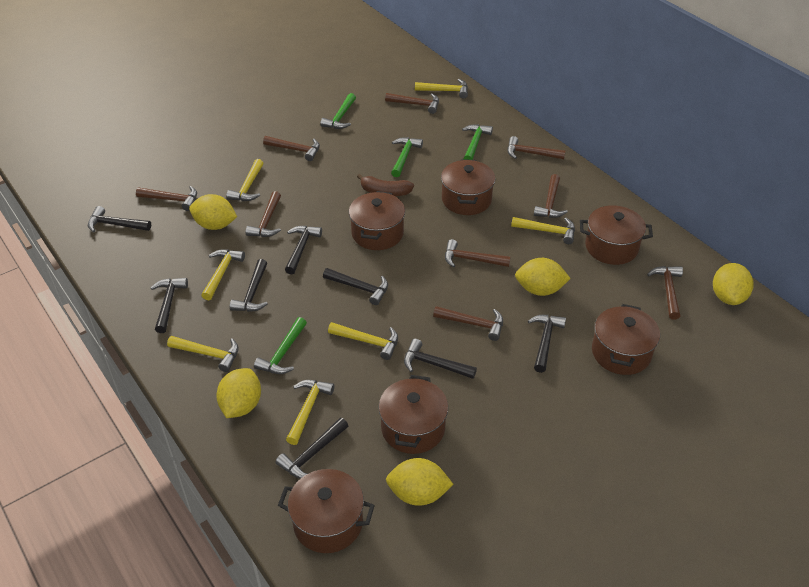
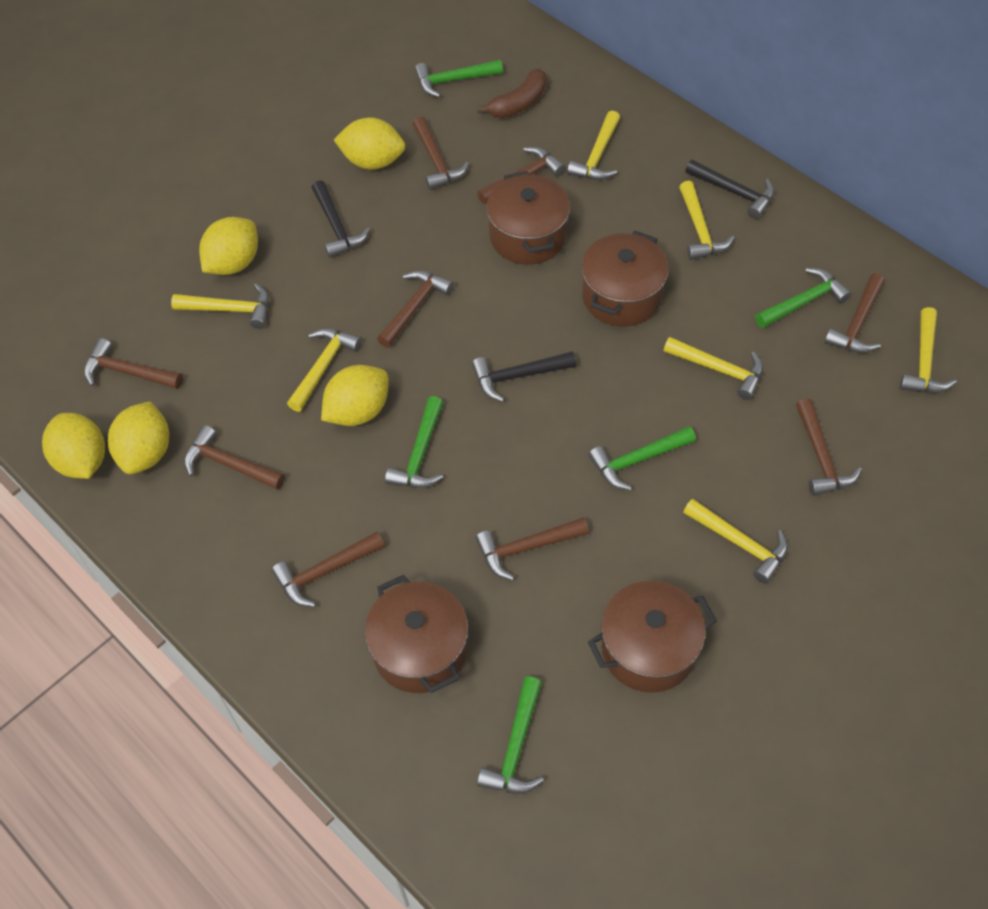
black hammer: 8 -> 3
brown pot: 6 -> 4
green hammer: 4 -> 5

